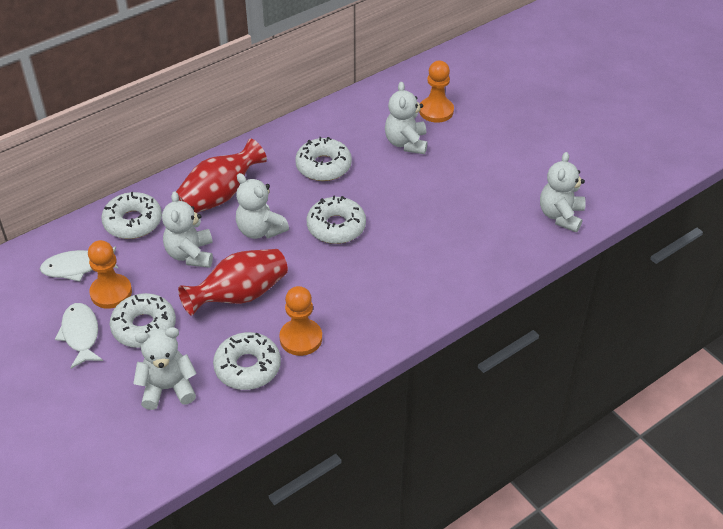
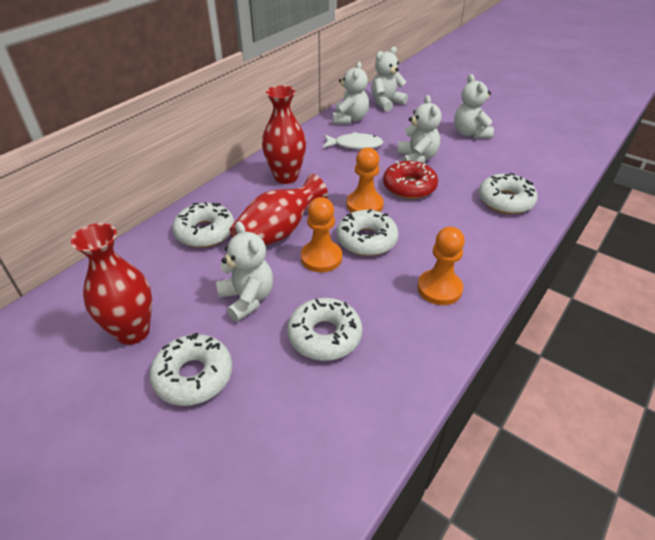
red donut: 0 -> 1
red vase: 2 -> 3
white fish: 2 -> 1

